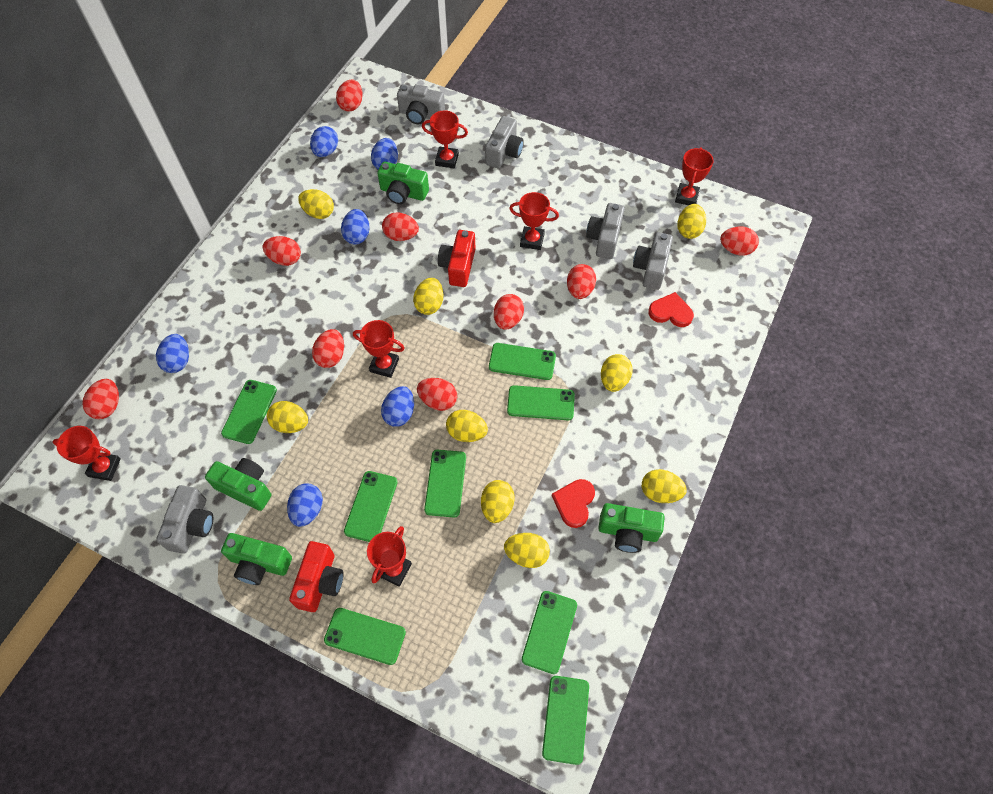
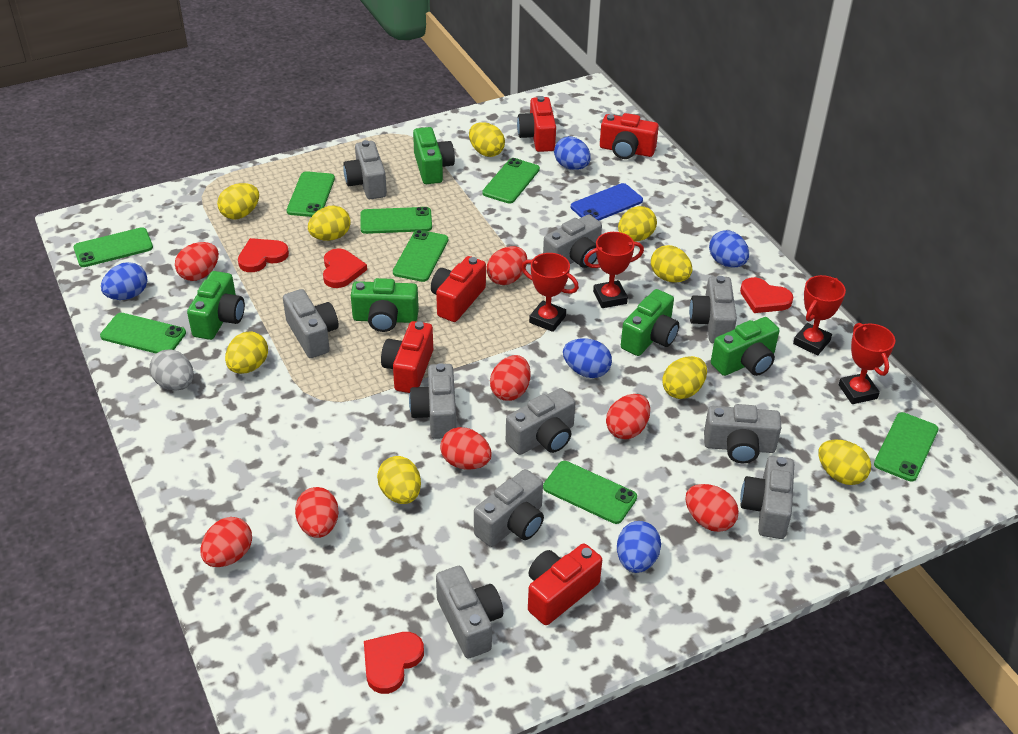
blue egg: 6 -> 5
blue phone: 0 -> 1
green camera: 4 -> 5
grey camera: 5 -> 10
grey egg: 0 -> 1
red camera: 2 -> 5
red egg: 9 -> 8
red heart: 2 -> 4
red trophy: 6 -> 4

